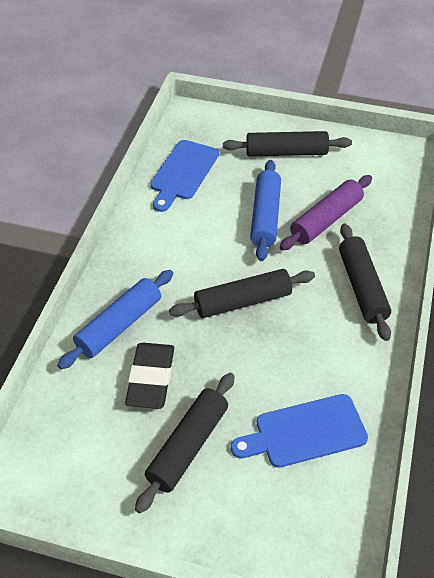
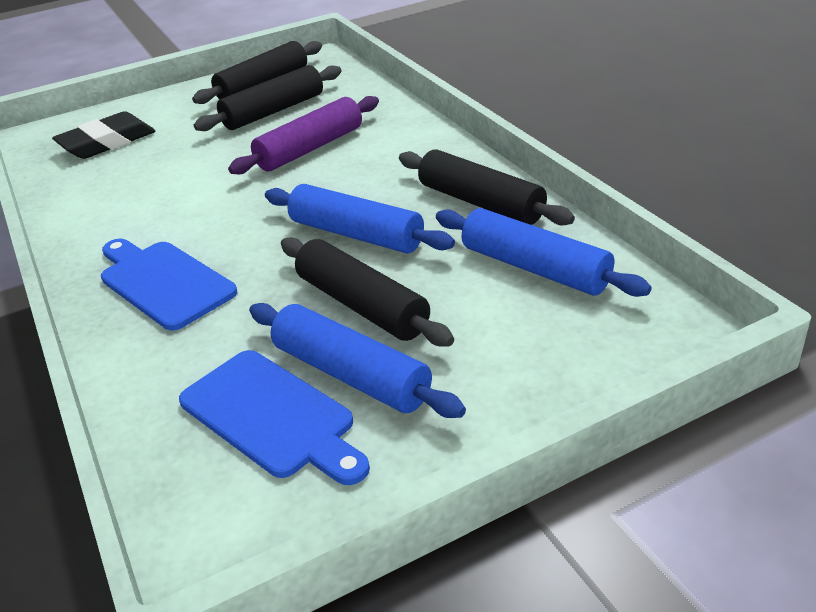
blue rolling pin: 2 -> 3

